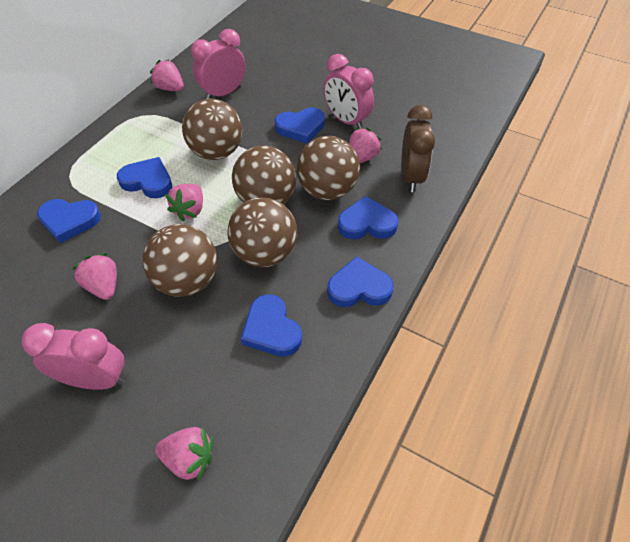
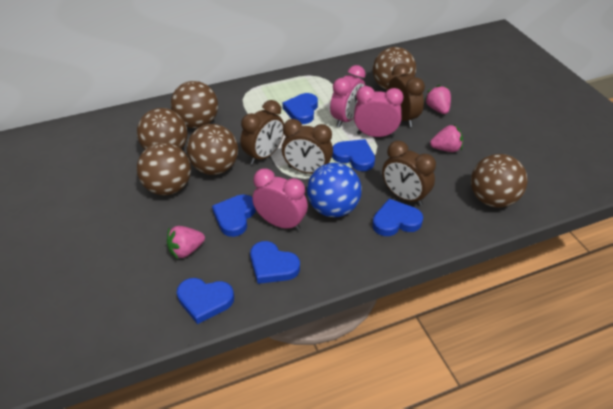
blue ball: 0 -> 1
brown ball: 5 -> 6
brown clock: 1 -> 4
pink strawberry: 5 -> 3

